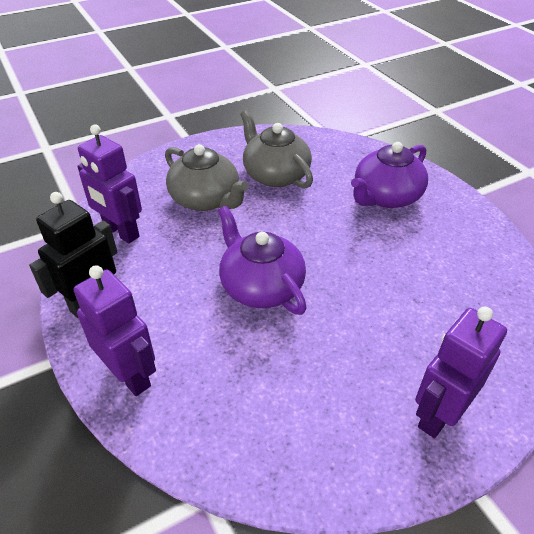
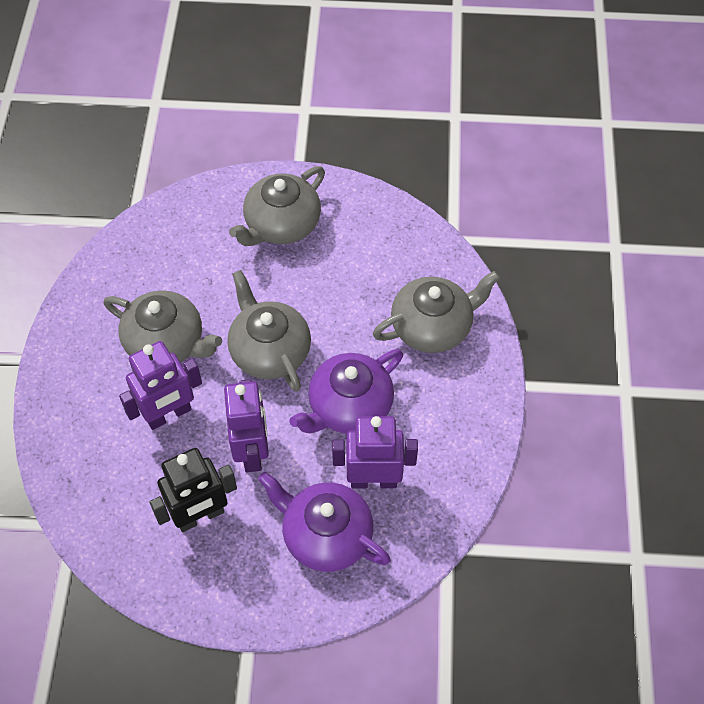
grey teapot: 2 -> 4

